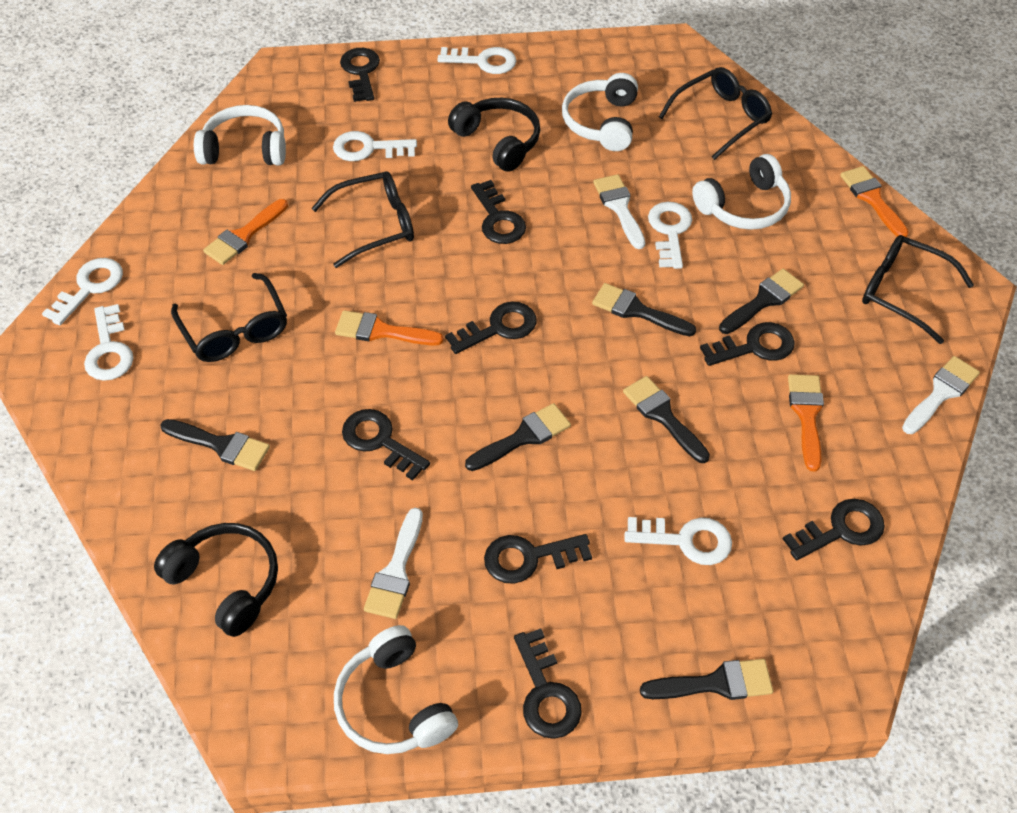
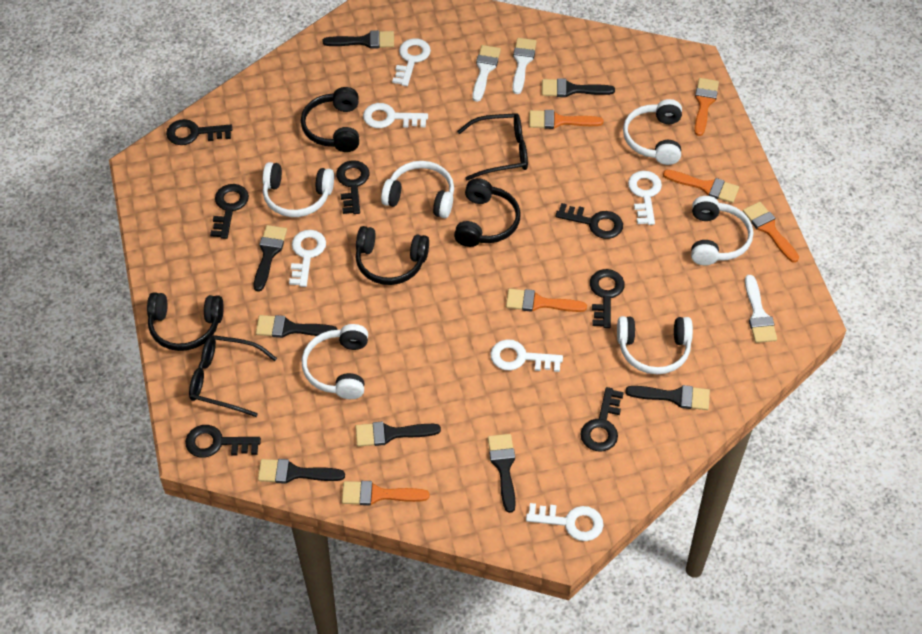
black brush: 6 -> 8
black glasses: 4 -> 2
black headphones: 2 -> 4
black key: 8 -> 7
orange brush: 4 -> 6
white headphones: 4 -> 6

